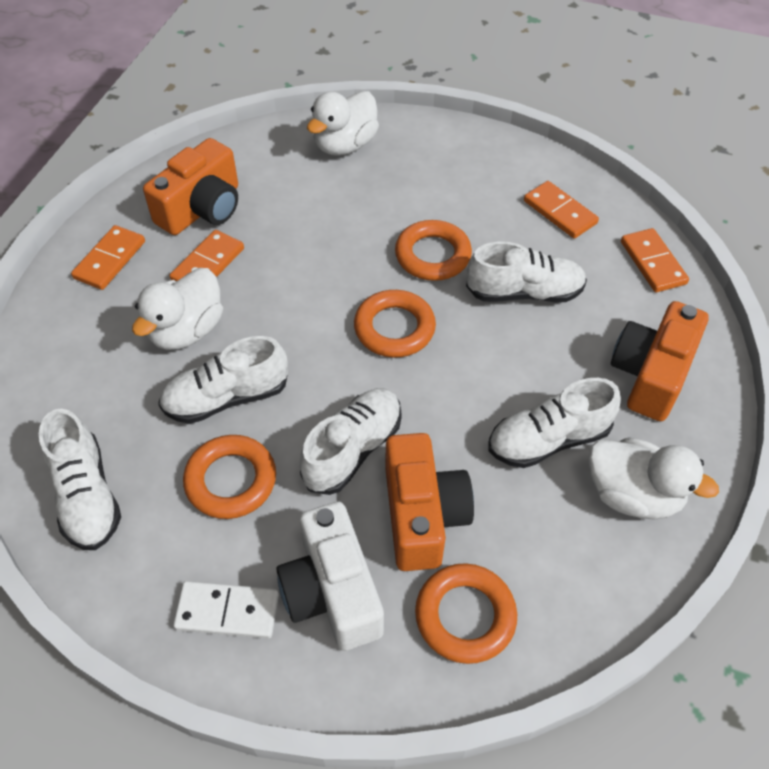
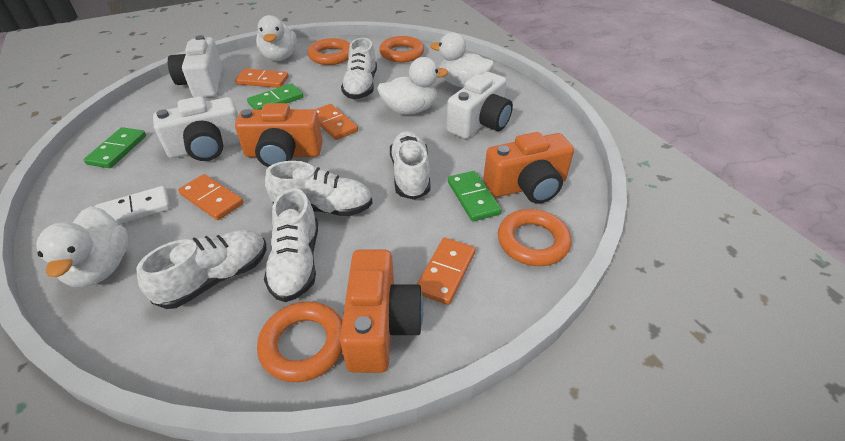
green domino: 0 -> 3
white camera: 1 -> 3
white duck: 3 -> 4

